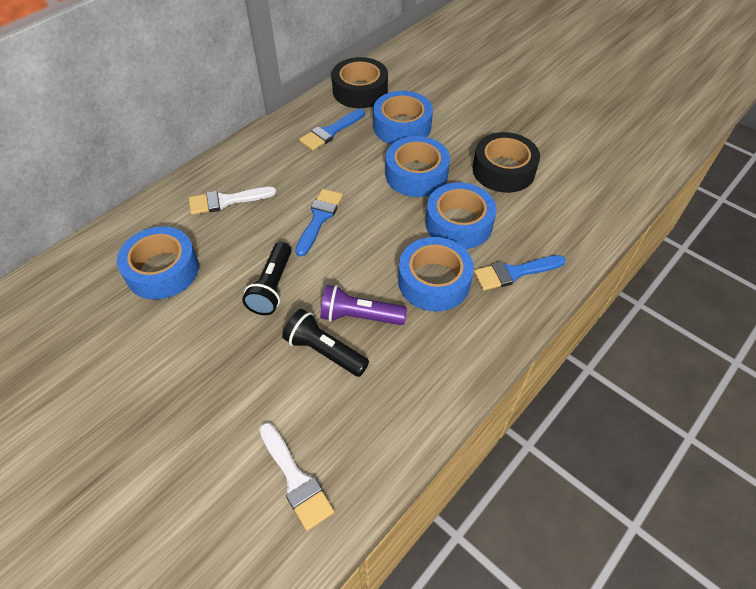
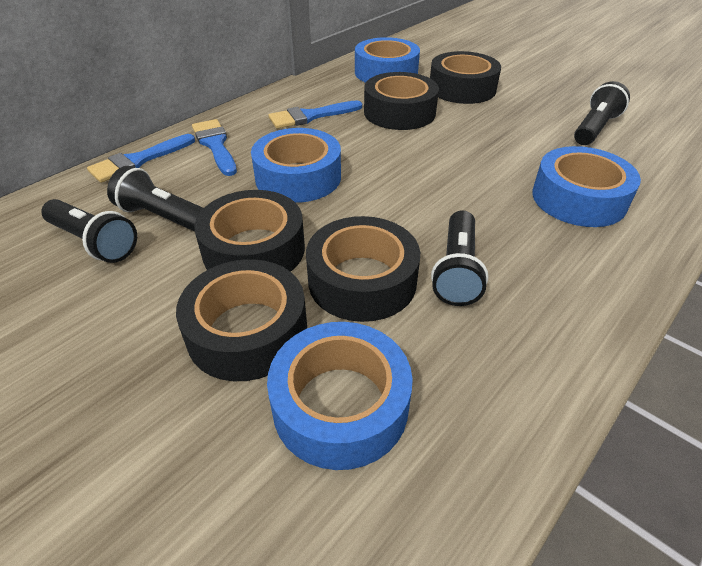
black flashlight: 2 -> 4
black tape: 2 -> 5
blue tape: 5 -> 4
purple flashlight: 1 -> 0
white brush: 2 -> 0

